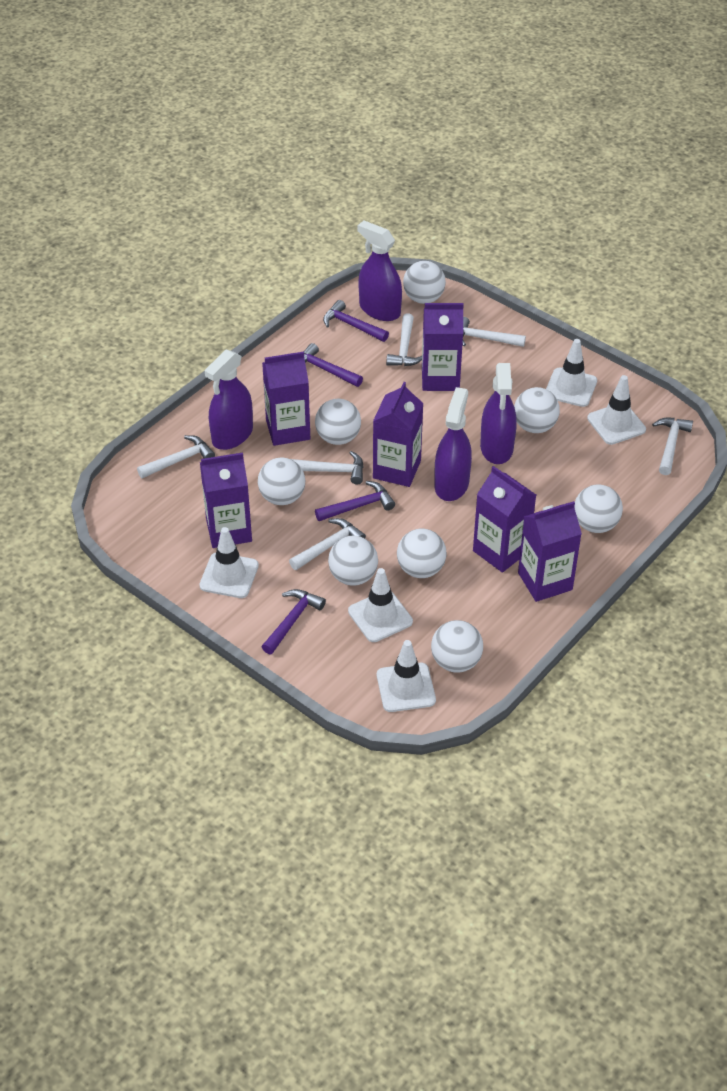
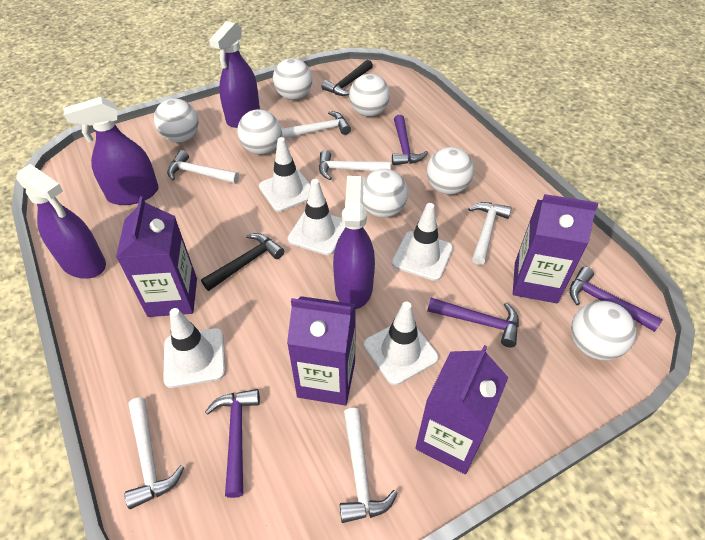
black hammer: 0 -> 2
purple carton: 6 -> 4
white ball: 8 -> 7

